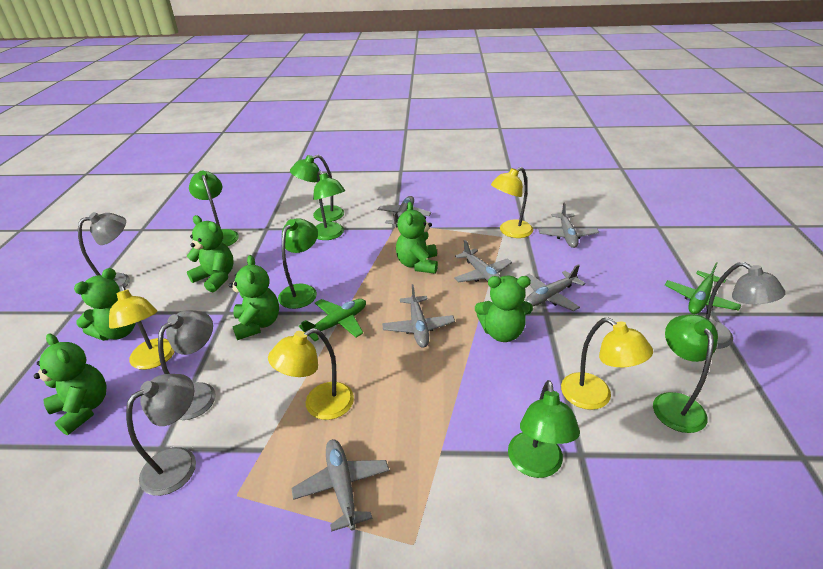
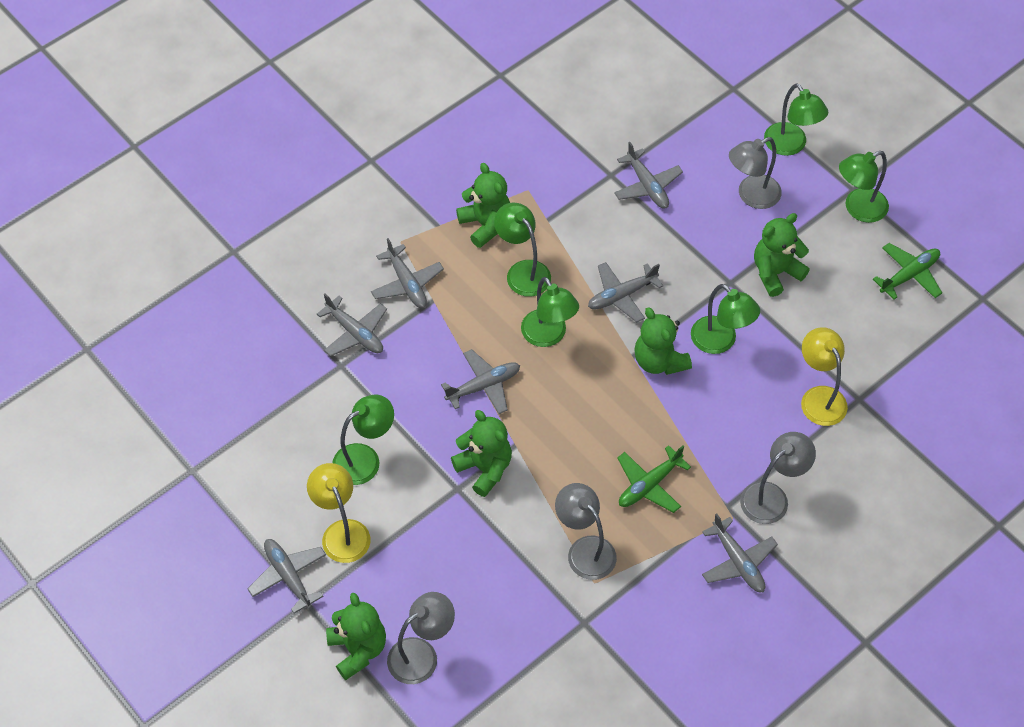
green teddy bear: 6 -> 5
grey plane: 6 -> 7
yellow lamp: 4 -> 2

